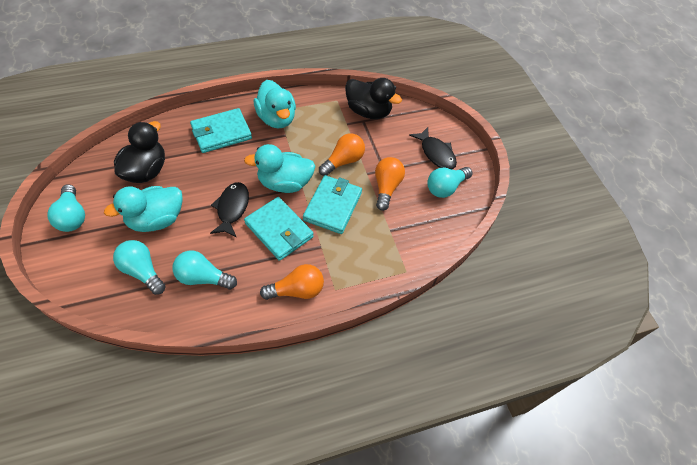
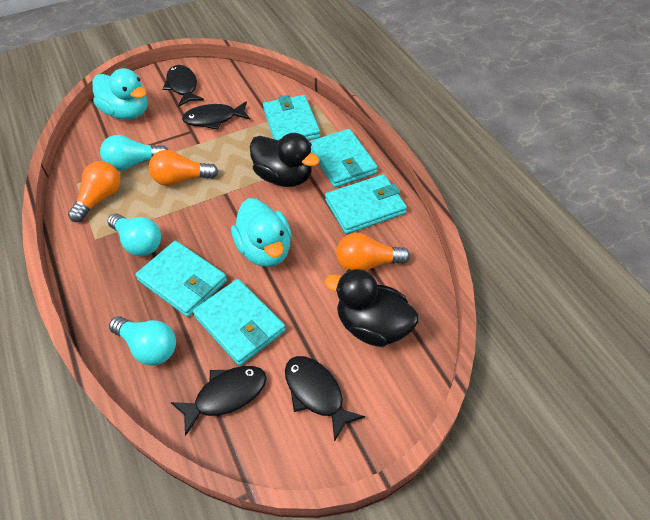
black fish: 2 -> 4
turquoise duck: 3 -> 2
turquoise light bulb: 4 -> 3
turquoise wallet: 3 -> 5

